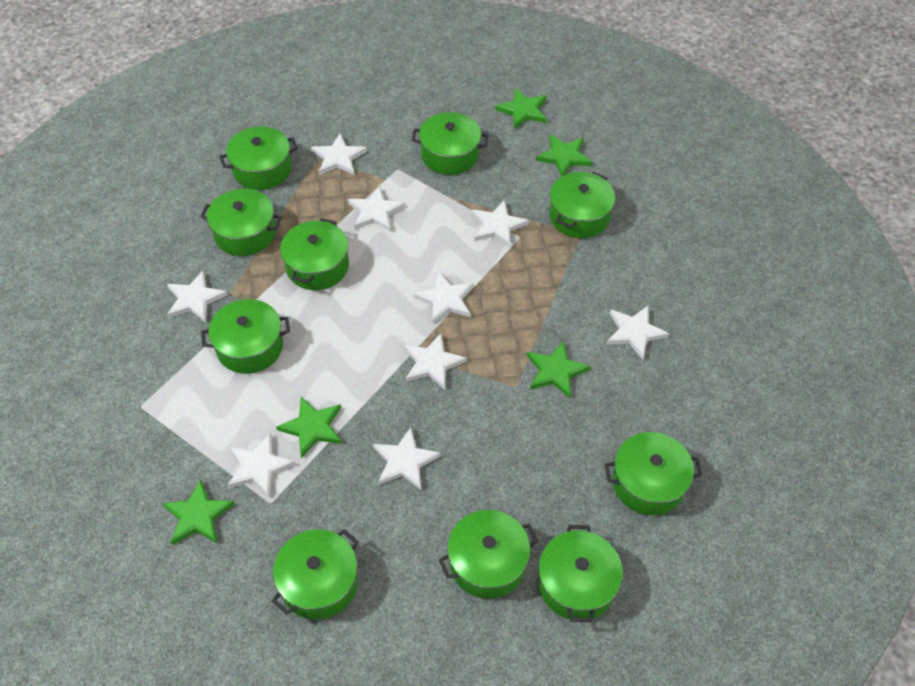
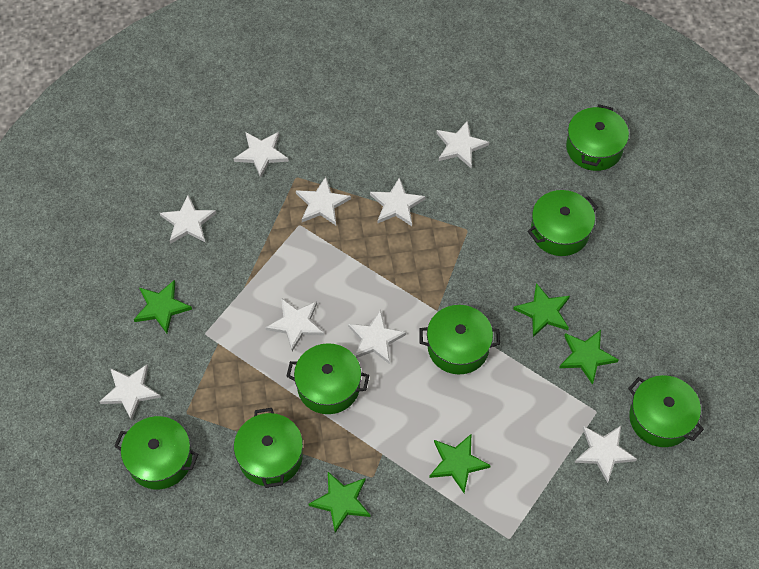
green pot: 10 -> 7

